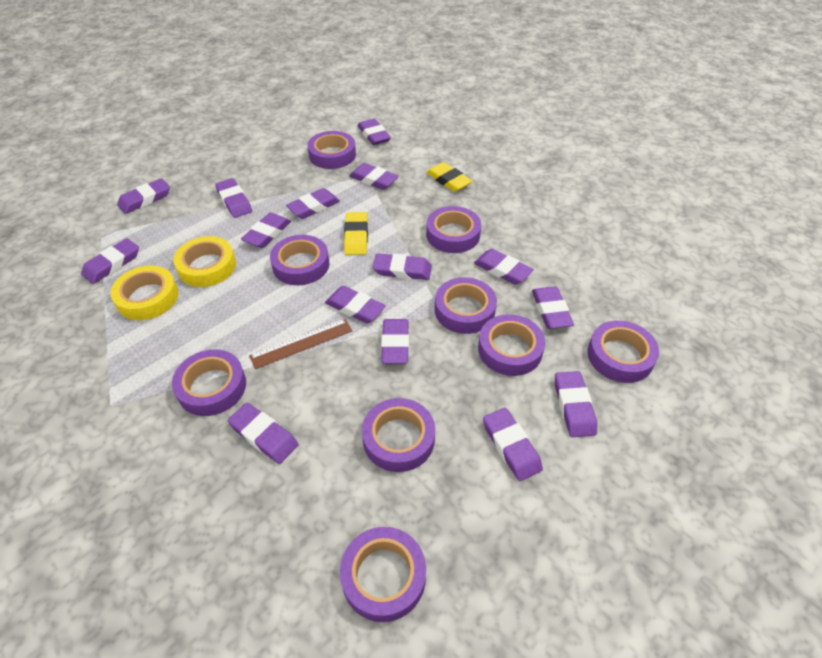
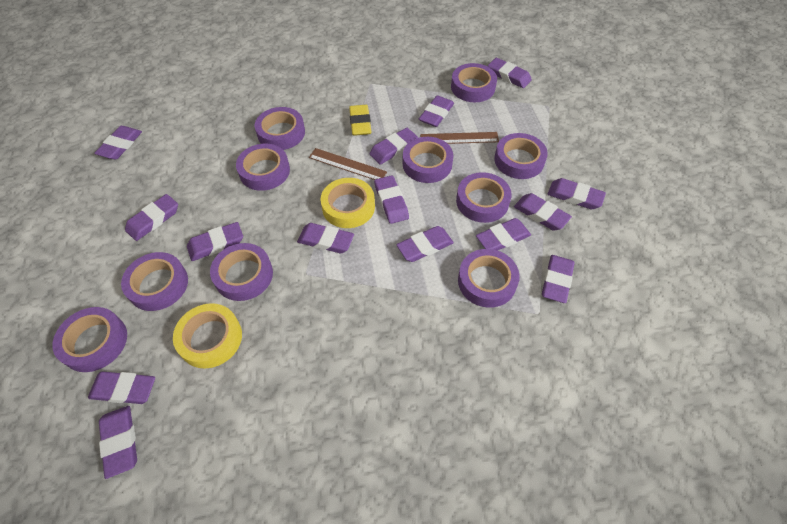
brown ruler: 1 -> 2
purple tape: 9 -> 10
yellow eraser: 2 -> 1

